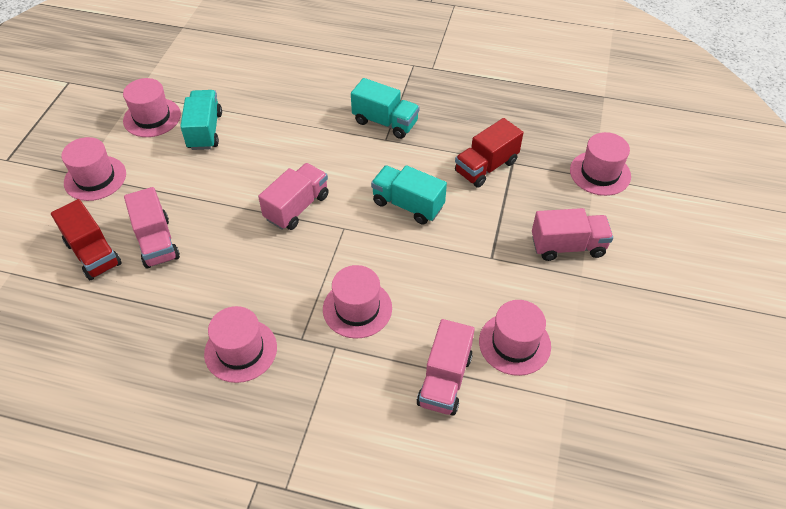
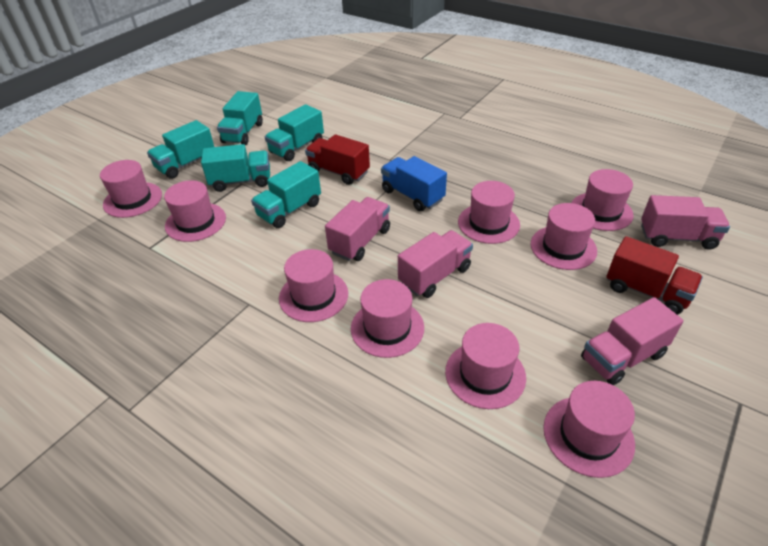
blue truck: 0 -> 1
pink hat: 6 -> 9
turquoise truck: 3 -> 5

